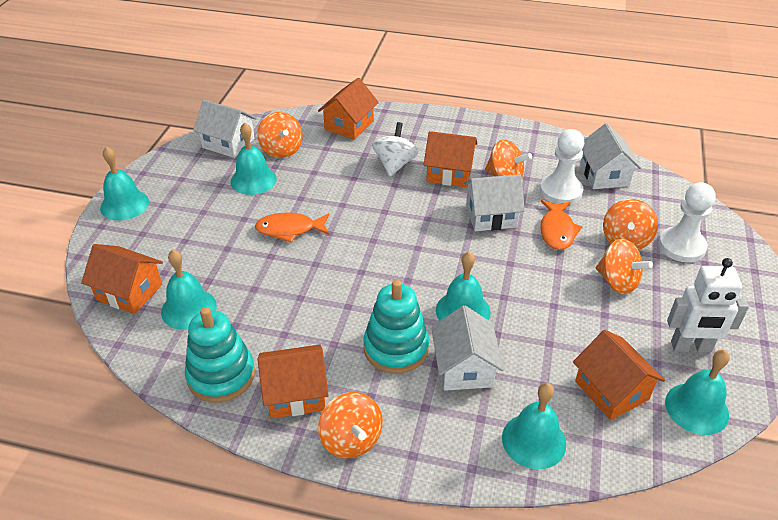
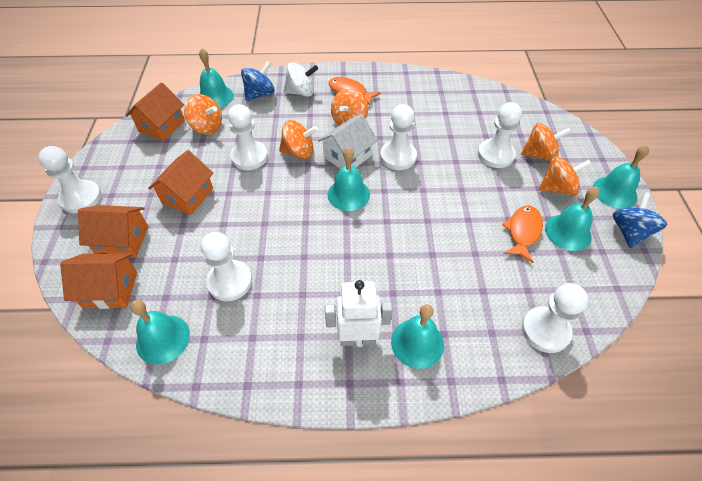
blue spinning top: 0 -> 2
orange house: 5 -> 4
turquoise stacking toy: 2 -> 0
white house: 4 -> 1
white pawn: 2 -> 6

